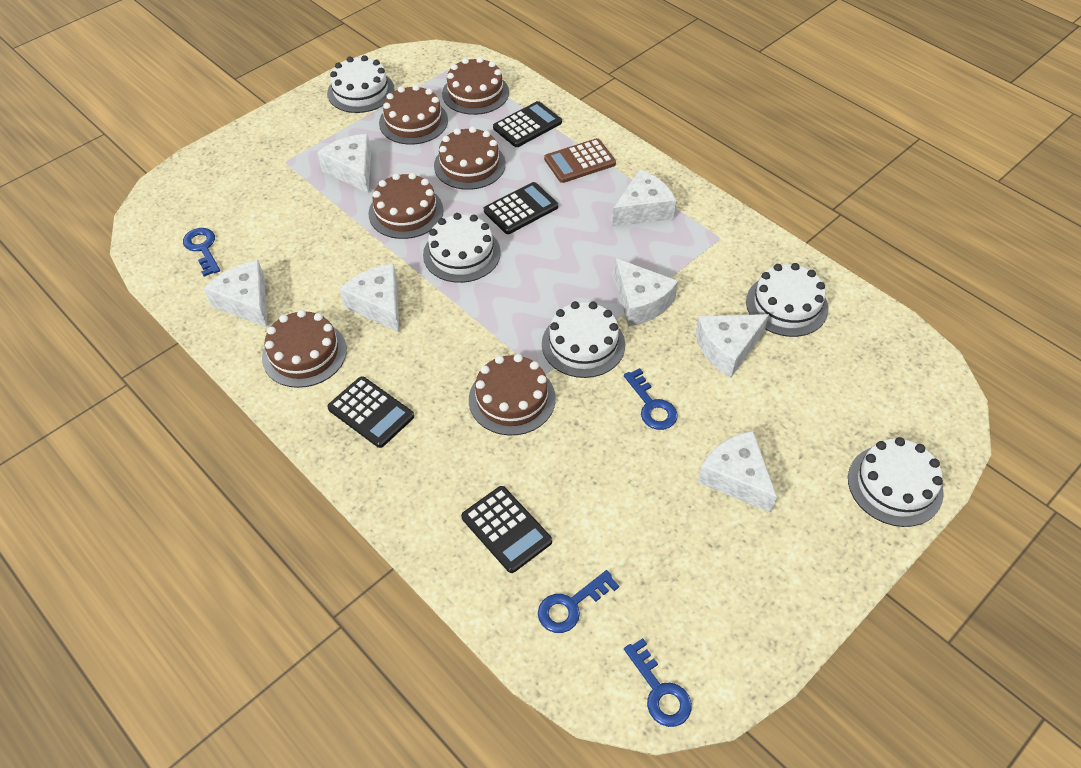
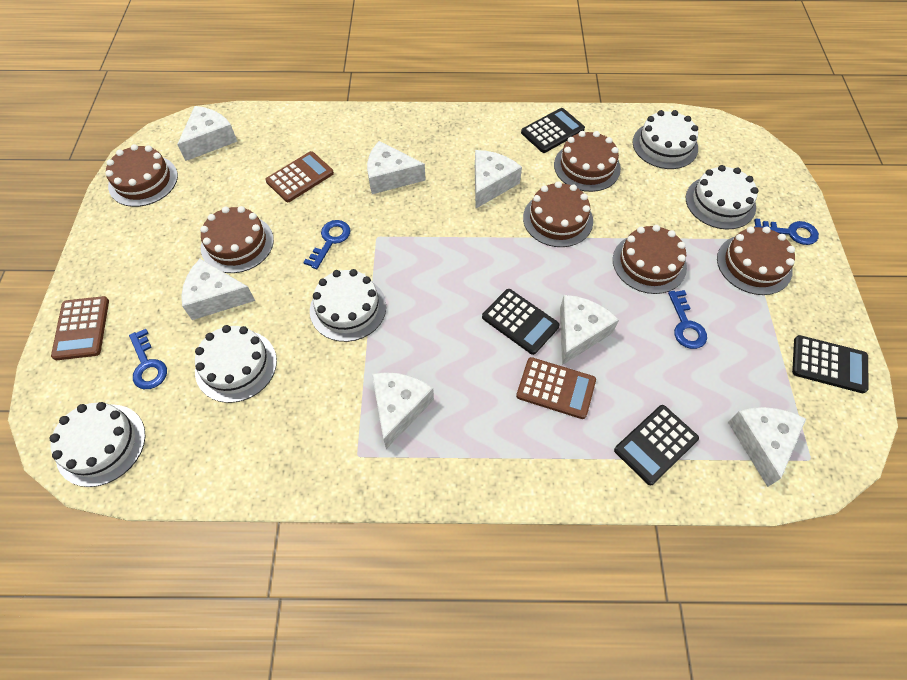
brown calculator: 1 -> 3

